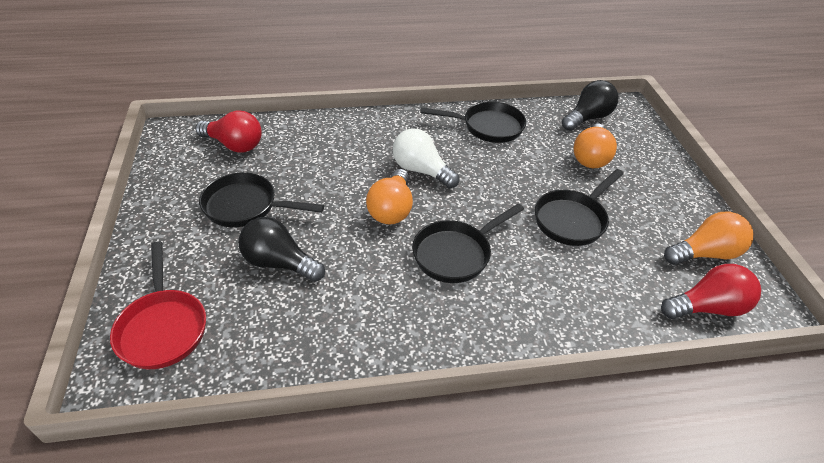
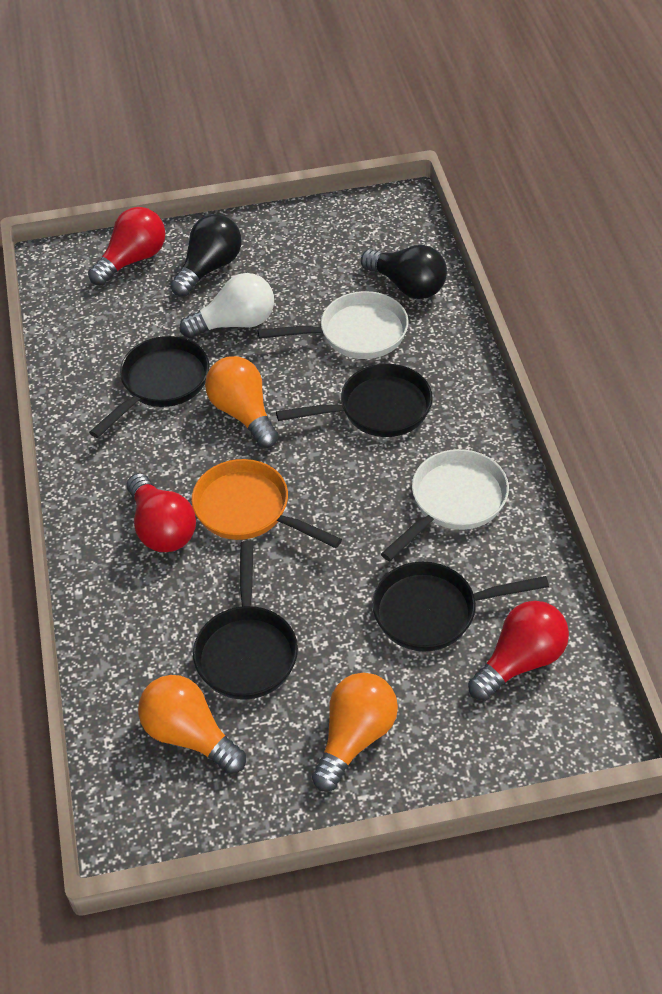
orange pan: 0 -> 1
red light bulb: 2 -> 3
red pan: 1 -> 0
white pan: 0 -> 2

